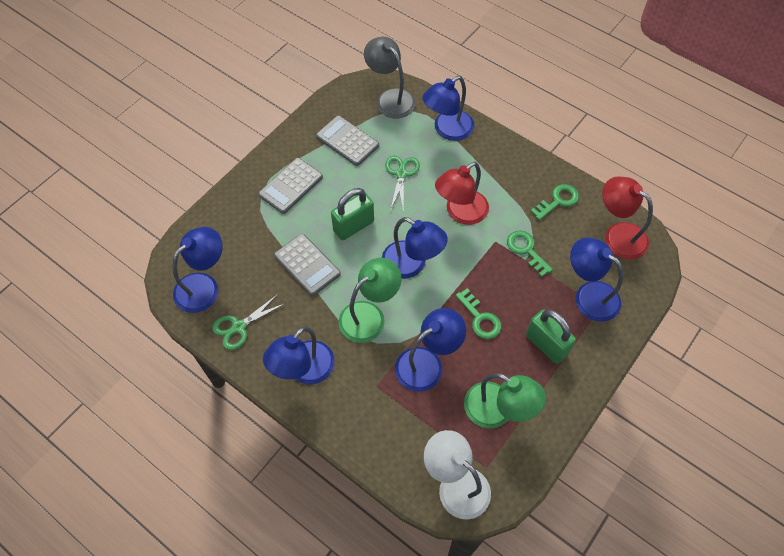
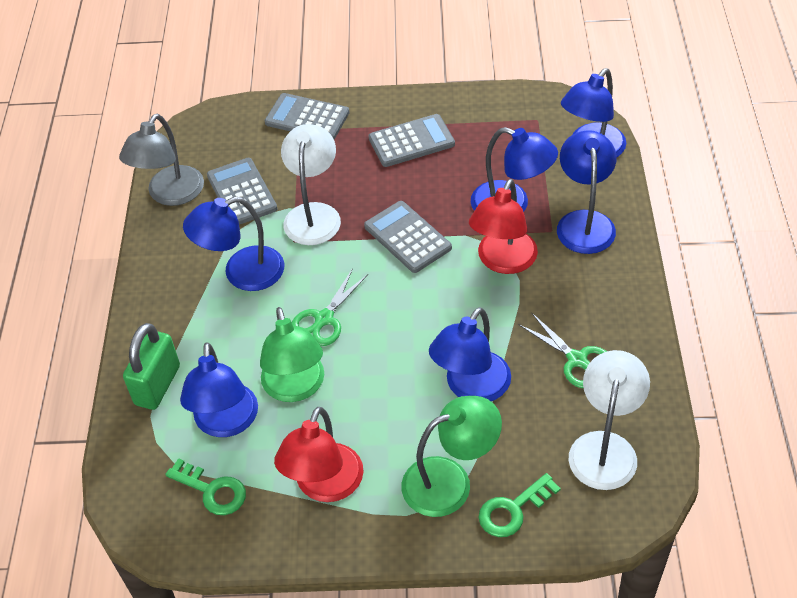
green key: 3 -> 2
green padlock: 2 -> 1
grey calculator: 3 -> 4
white lamp: 1 -> 2

